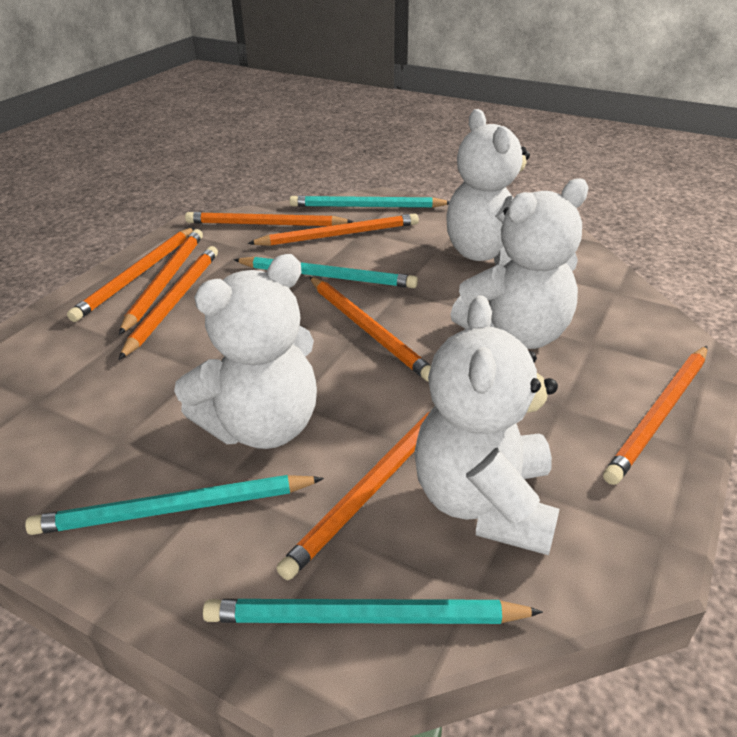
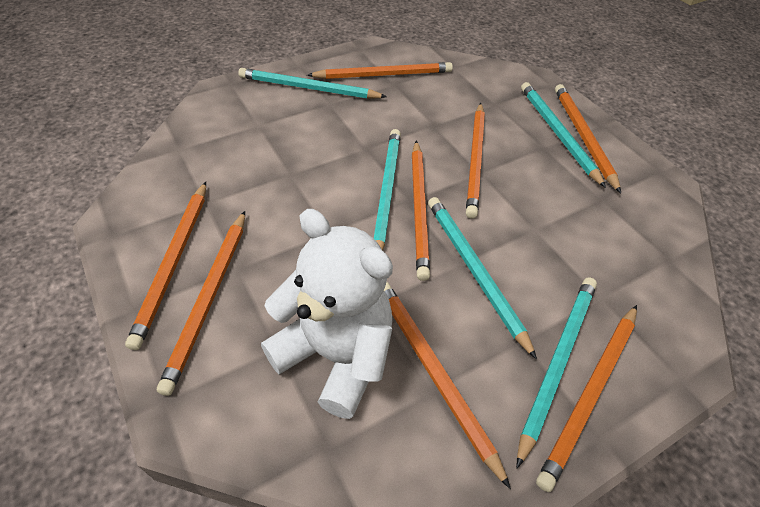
turquoise pencil: 4 -> 5
white teddy bear: 4 -> 1

